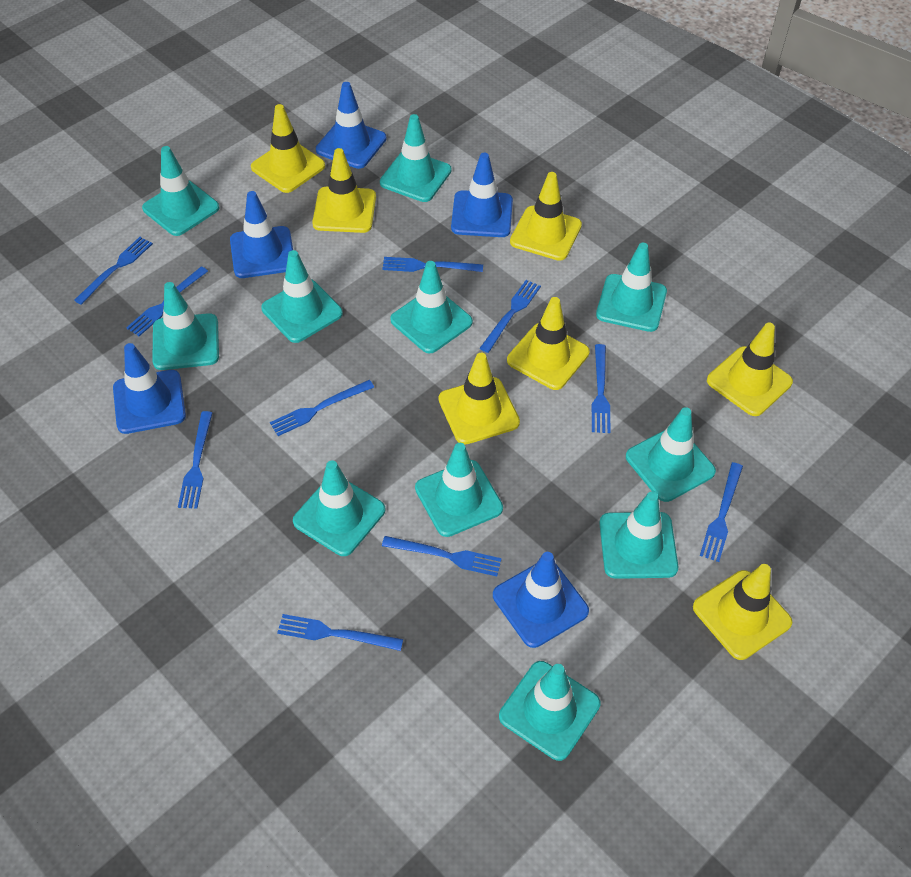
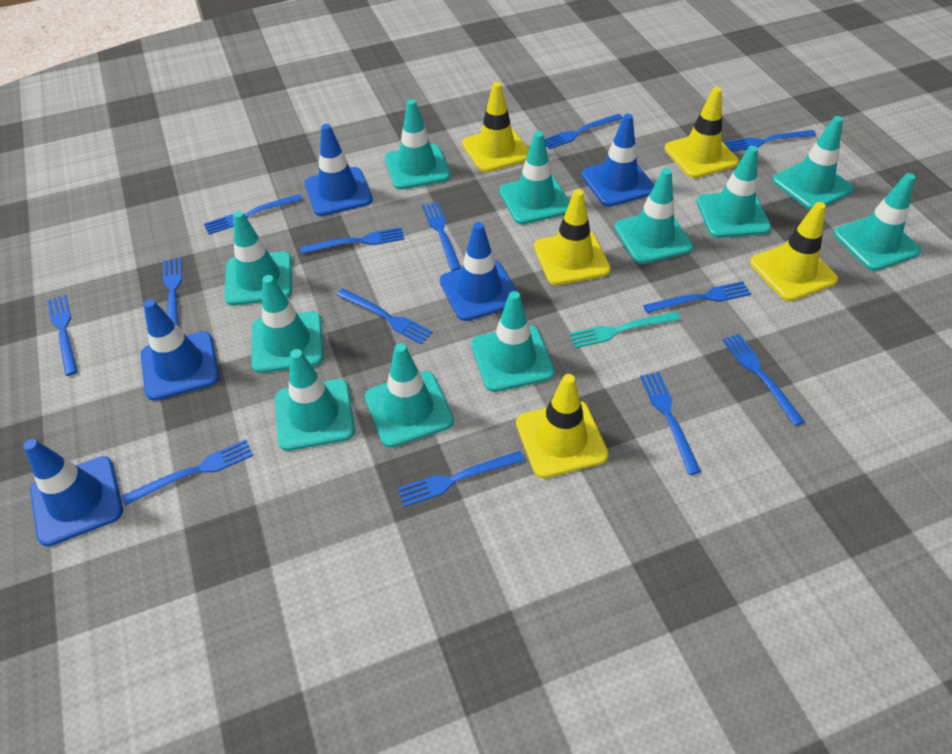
blue fork: 10 -> 13
turquoise fork: 0 -> 1
yellow traffic cone: 7 -> 5

